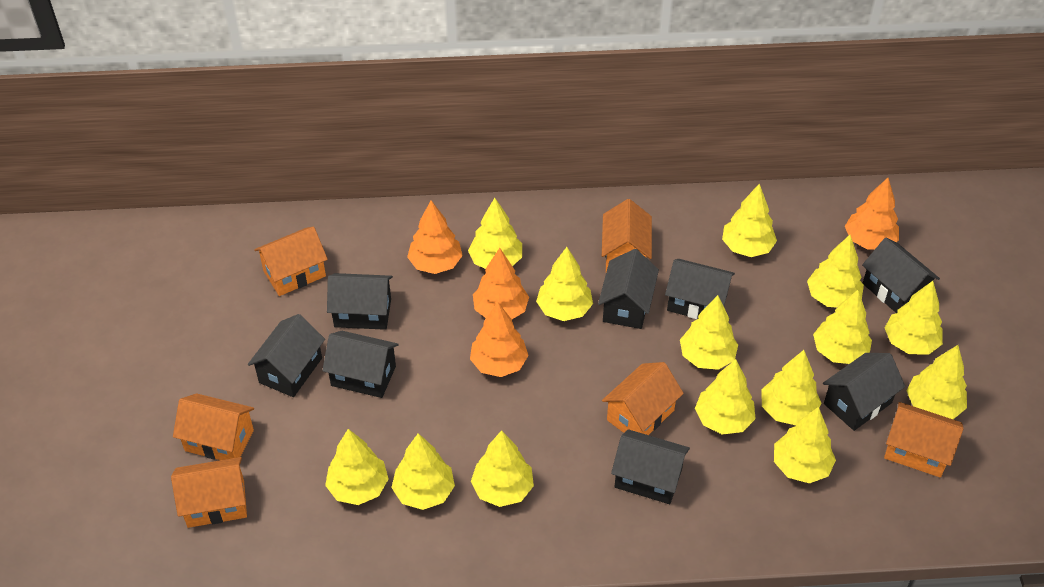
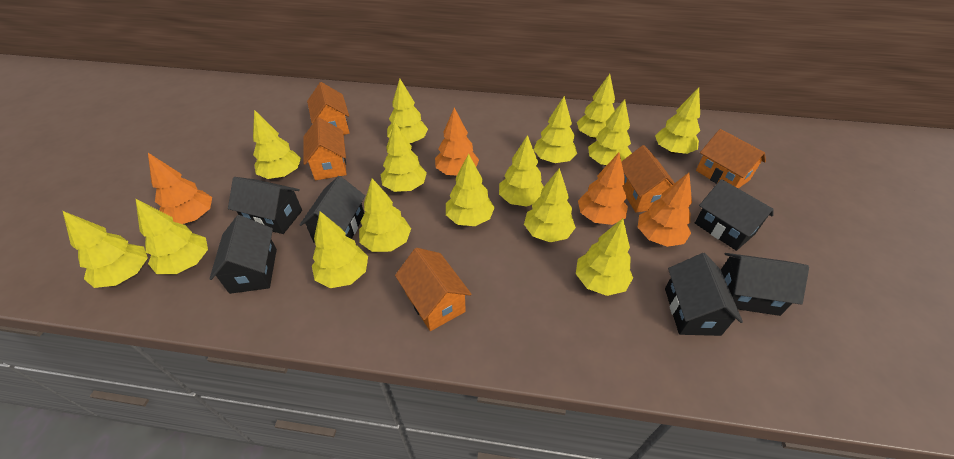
black house: 8 -> 6
orange house: 6 -> 5
yellow tree: 14 -> 15

